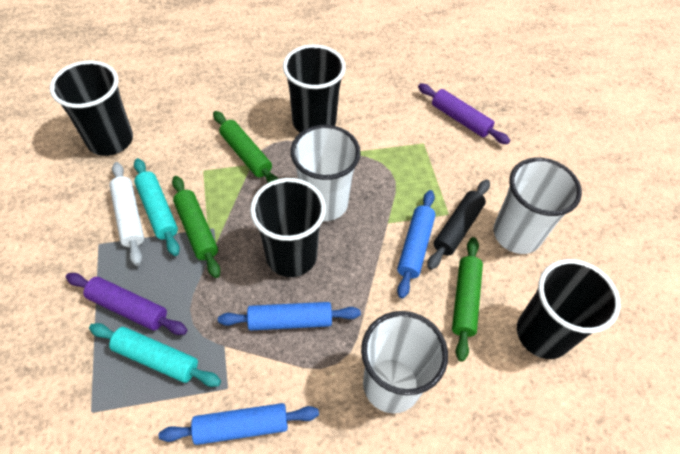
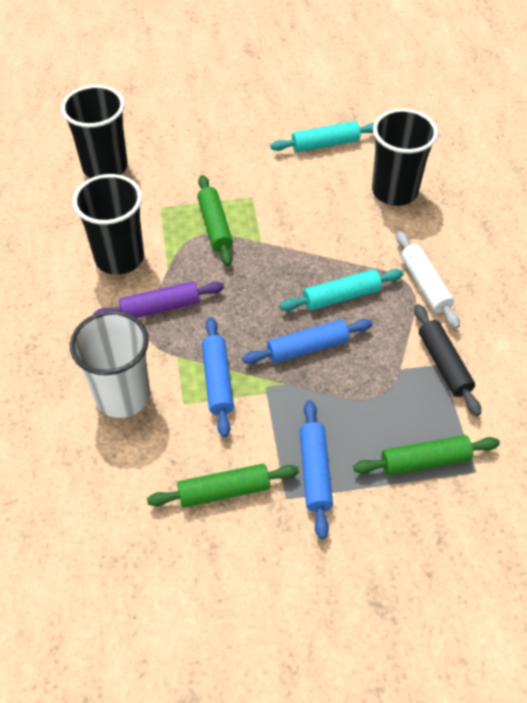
black cup: 4 -> 3
purple rolling pin: 2 -> 1
white cup: 3 -> 1

